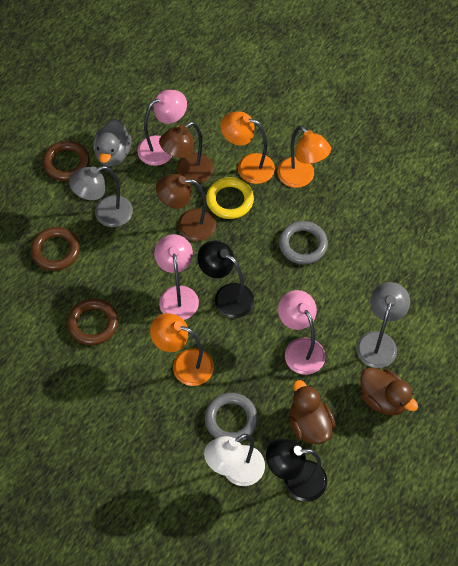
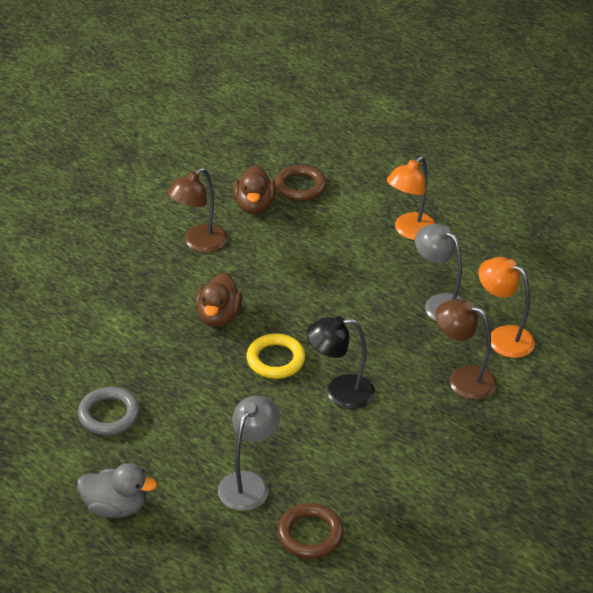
black lamp: 2 -> 1
brown ring: 3 -> 2
grey ring: 2 -> 1
orange lamp: 3 -> 2
pink lamp: 3 -> 0
white lamp: 1 -> 0

